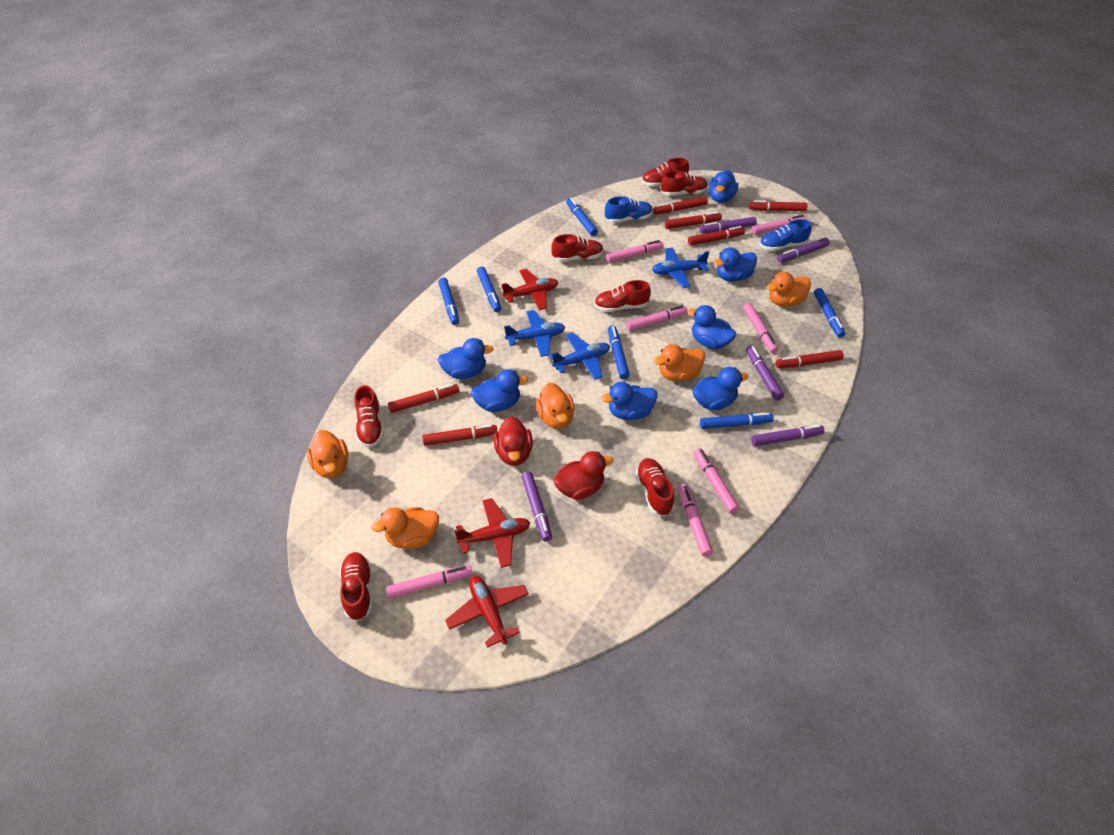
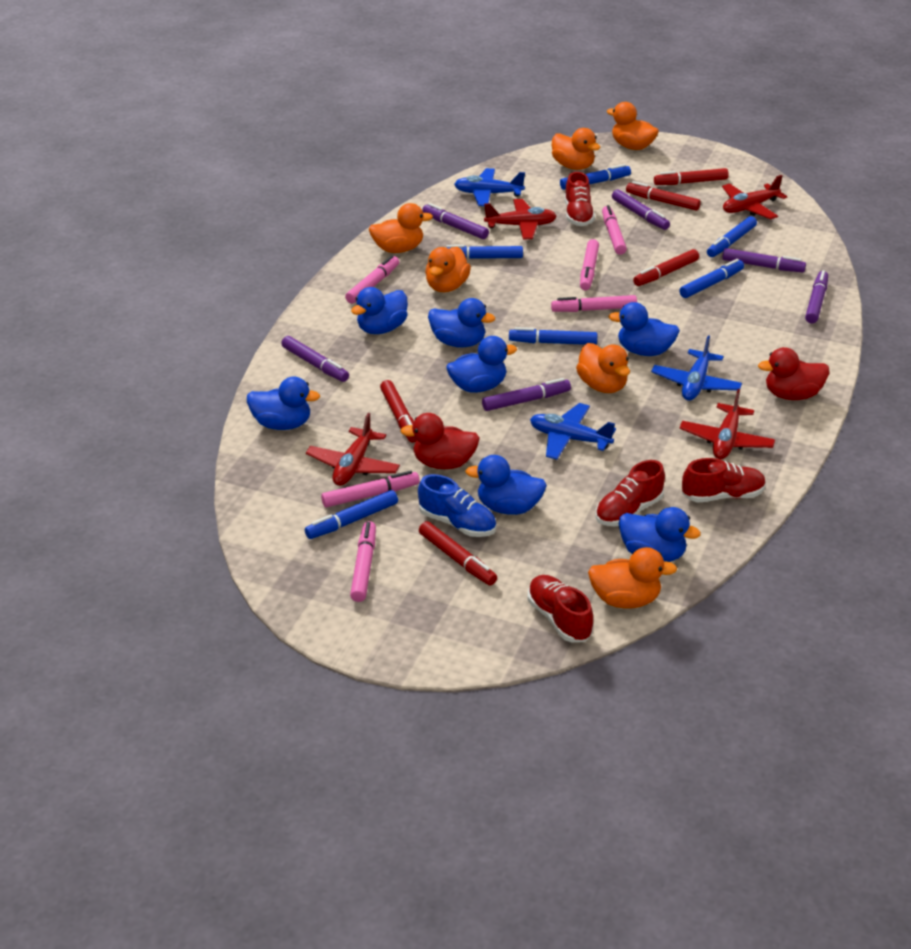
blue shoe: 2 -> 1
orange duck: 5 -> 6
pink marker: 7 -> 6
purple marker: 5 -> 6
red marker: 7 -> 5
red plane: 3 -> 4
red shoe: 7 -> 4

